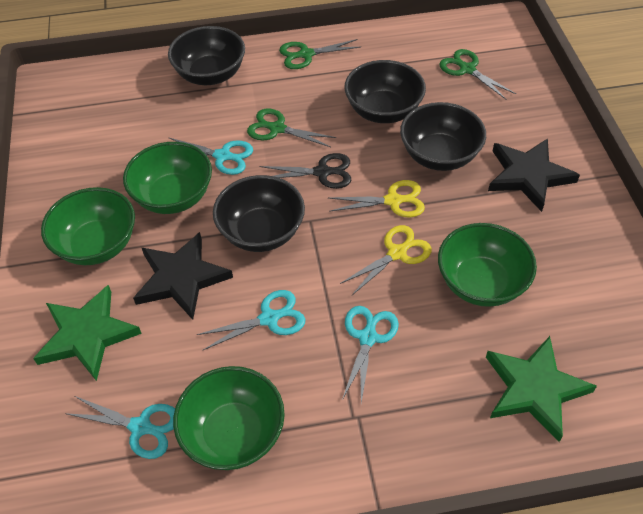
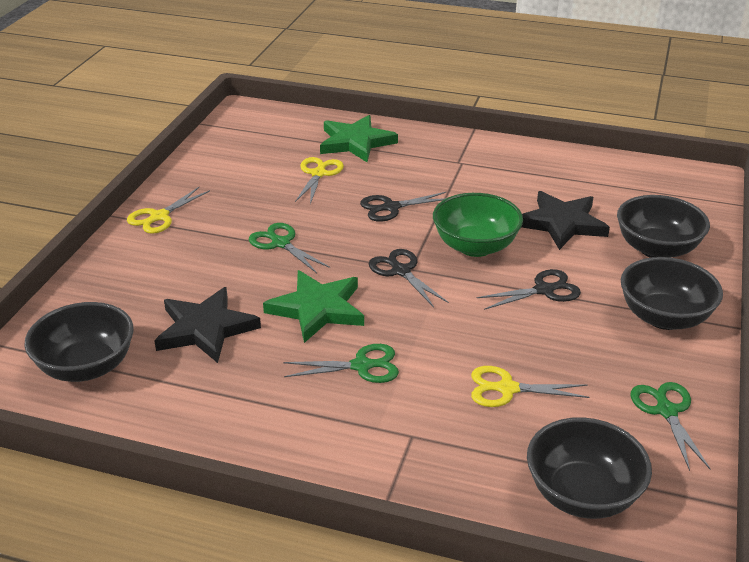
black scissors: 1 -> 3
green bowl: 4 -> 1
turquoise scissors: 4 -> 0
yellow scissors: 2 -> 3

